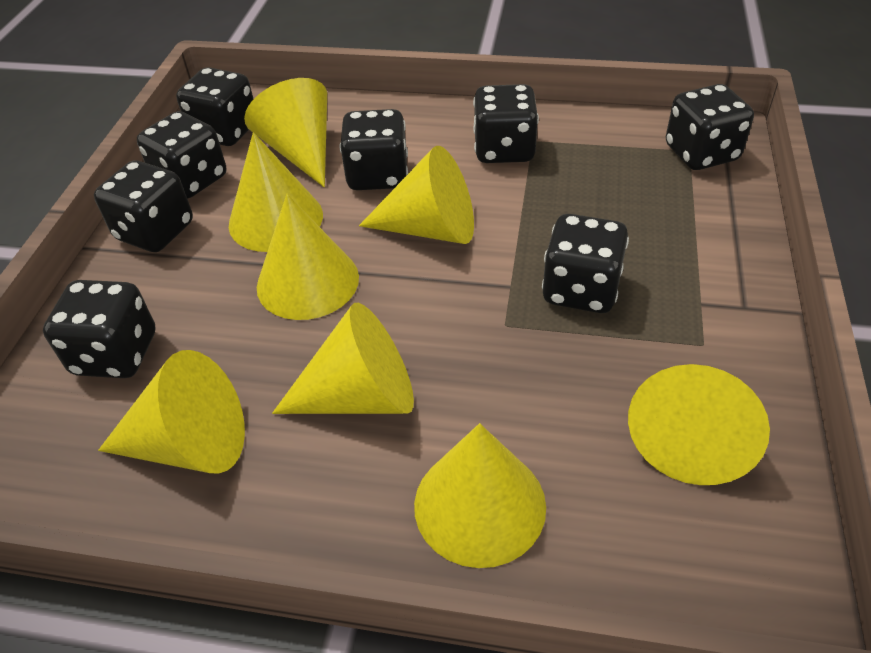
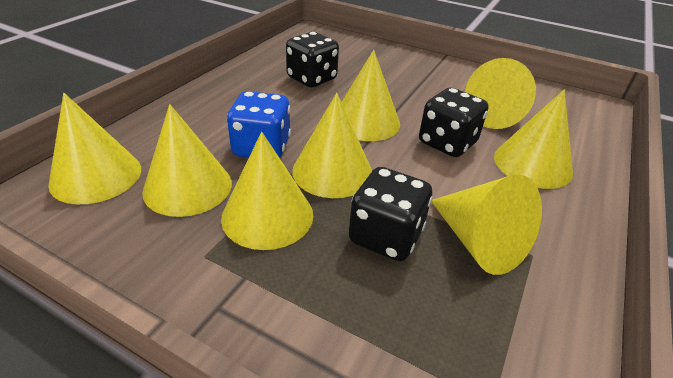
black dice: 8 -> 3
blue dice: 0 -> 1

